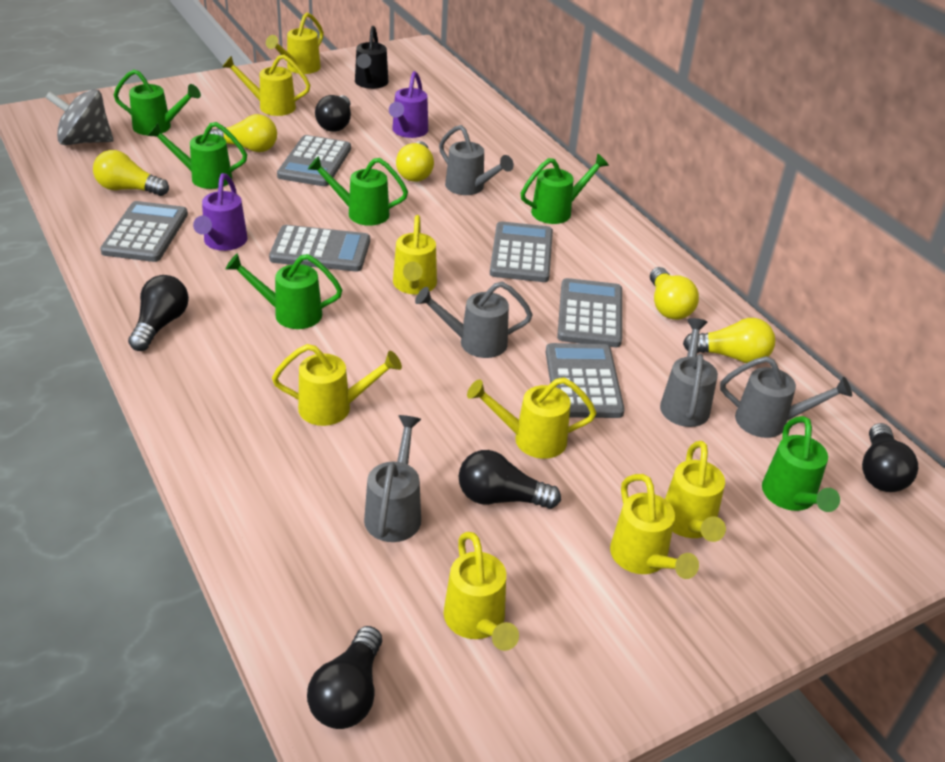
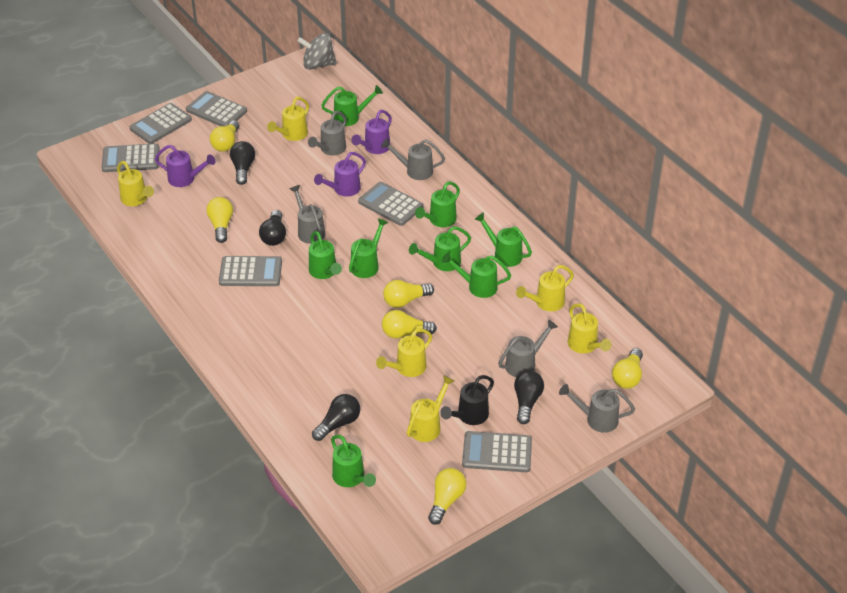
black light bulb: 5 -> 4
green watering can: 6 -> 8
purple watering can: 2 -> 3
yellow light bulb: 5 -> 6
yellow watering can: 8 -> 6

